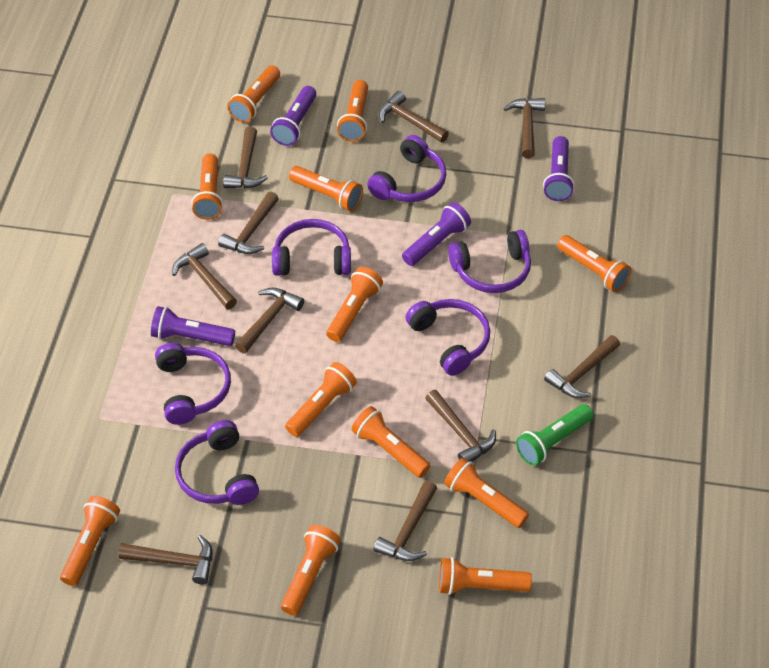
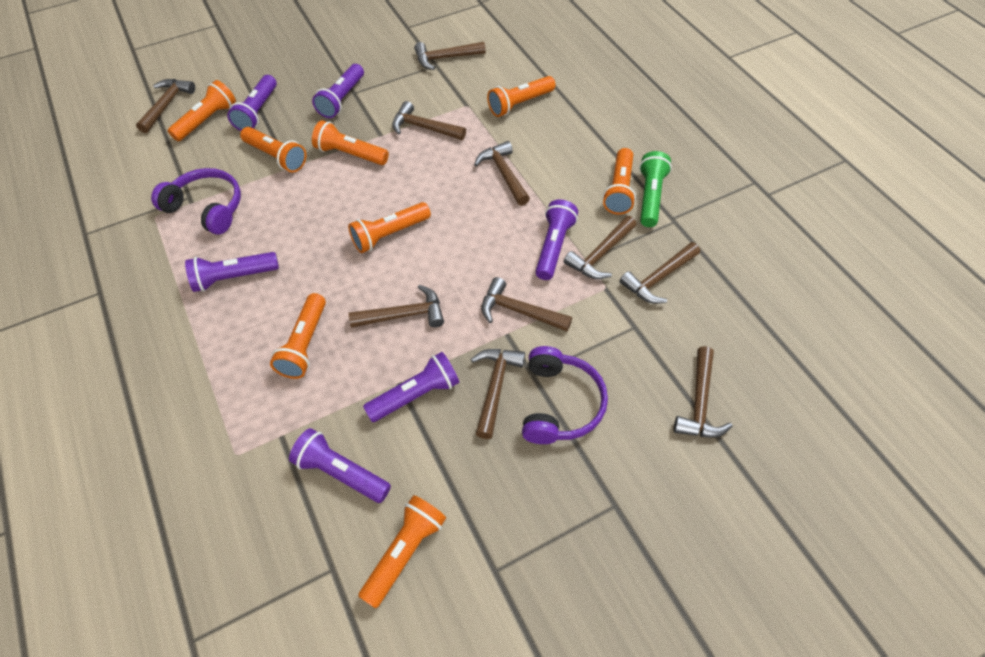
orange flashlight: 12 -> 8
purple flashlight: 4 -> 6
purple headphones: 6 -> 2

